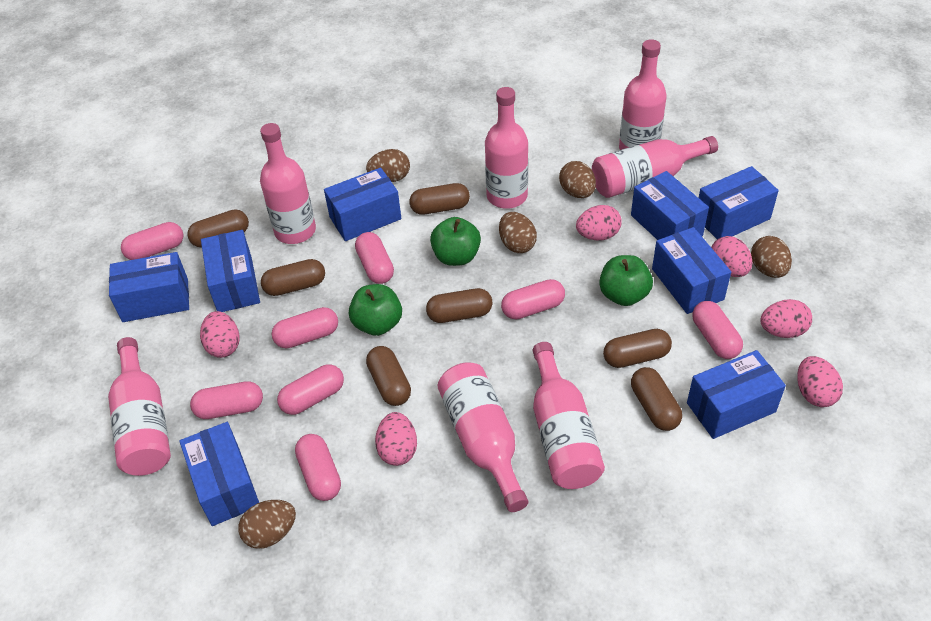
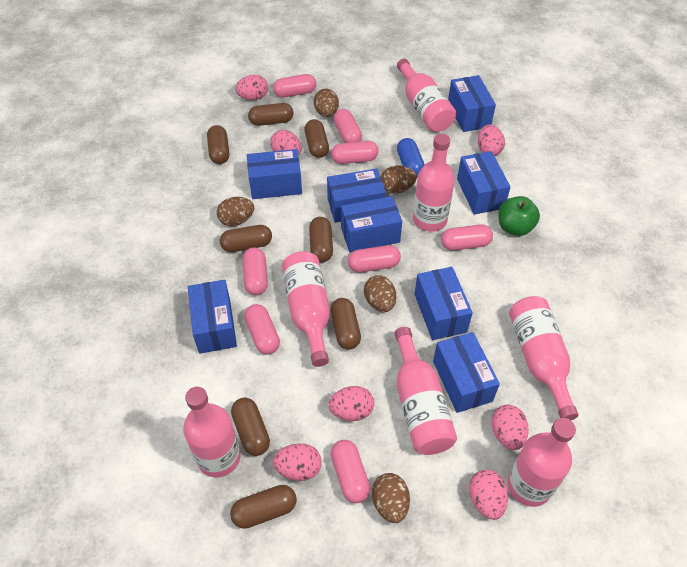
blue capsule: 0 -> 1
brown capsule: 7 -> 8
green apple: 3 -> 1
pink egg: 6 -> 7

